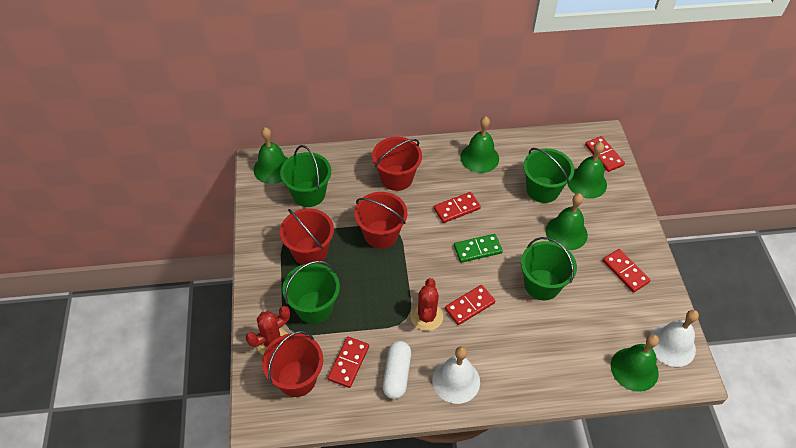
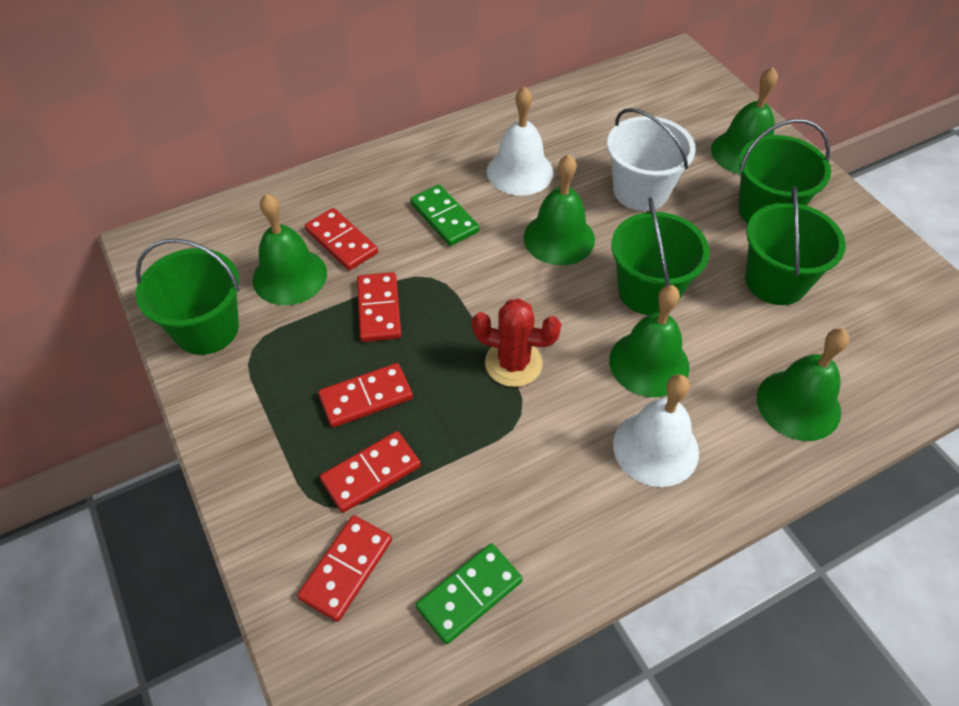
green domino: 1 -> 2
red bucket: 4 -> 0
red cactus: 2 -> 1
white bucket: 0 -> 1
white capsule: 1 -> 0

